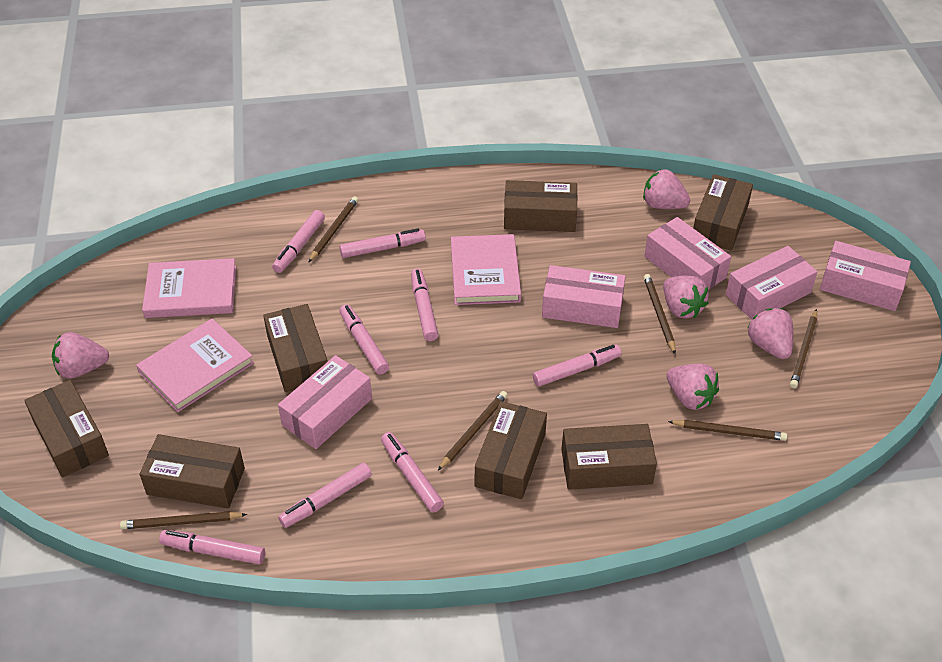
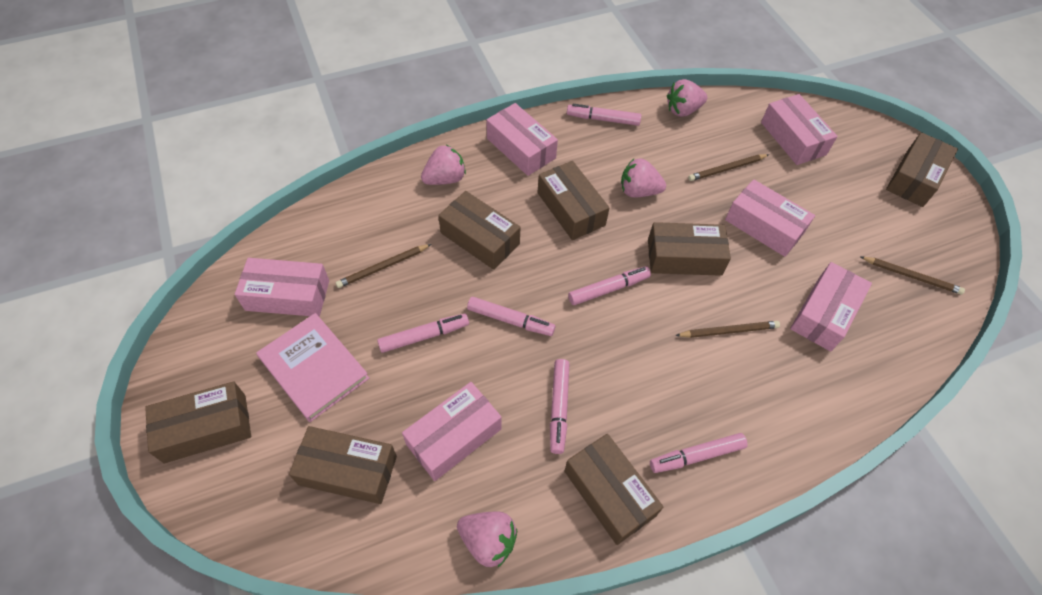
brown pencil: 6 -> 4
pink book: 3 -> 1
pink box: 5 -> 6
pink marker: 8 -> 6
pink strawberry: 5 -> 4

